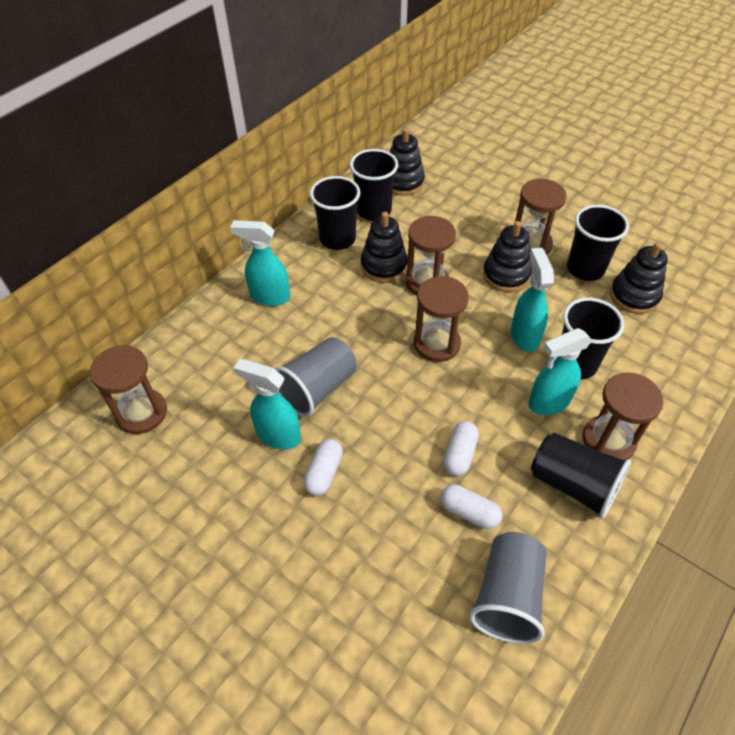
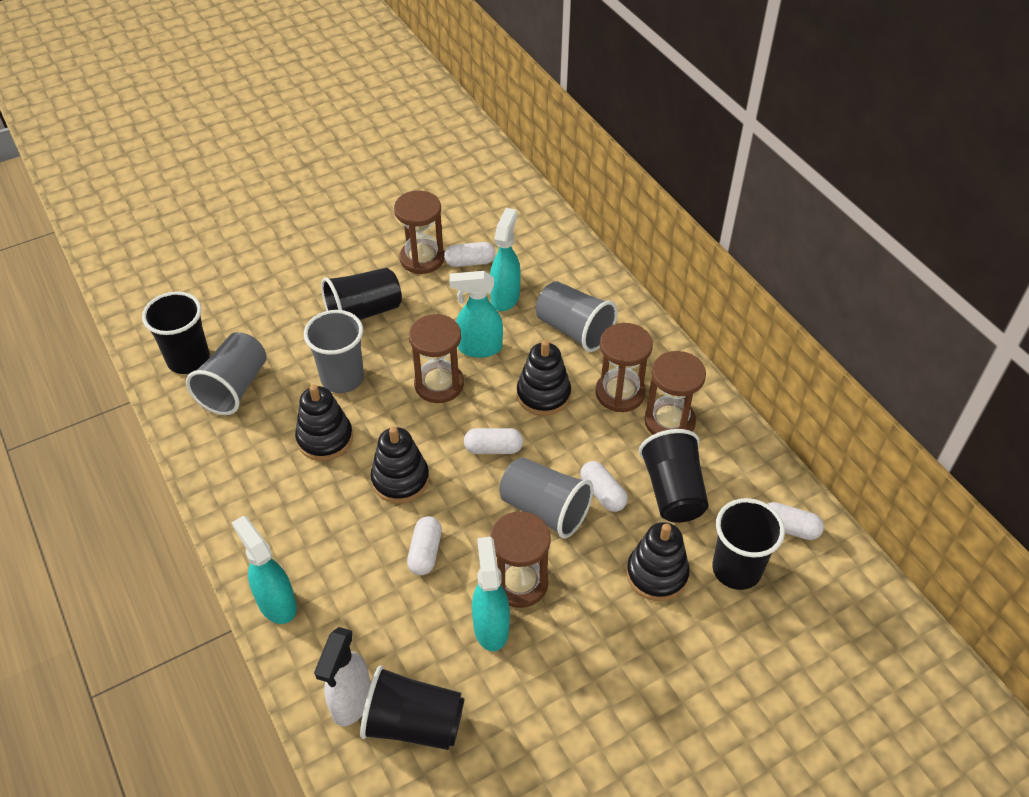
grey cup: 2 -> 4
white capsule: 3 -> 5
white spray bottle: 0 -> 1

